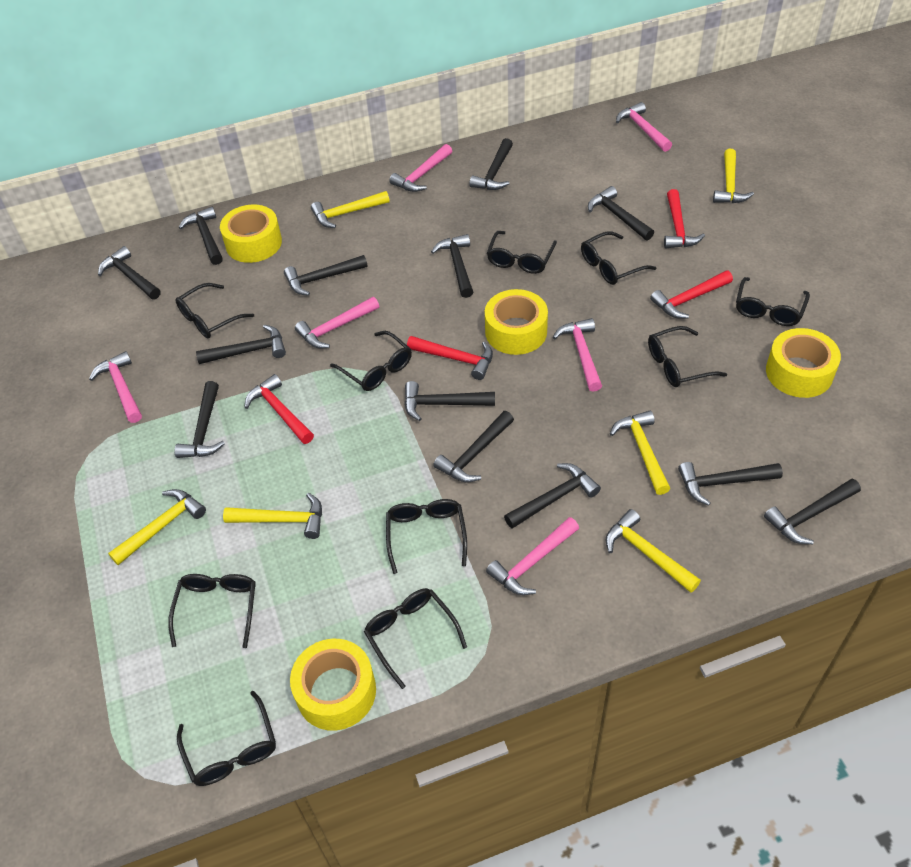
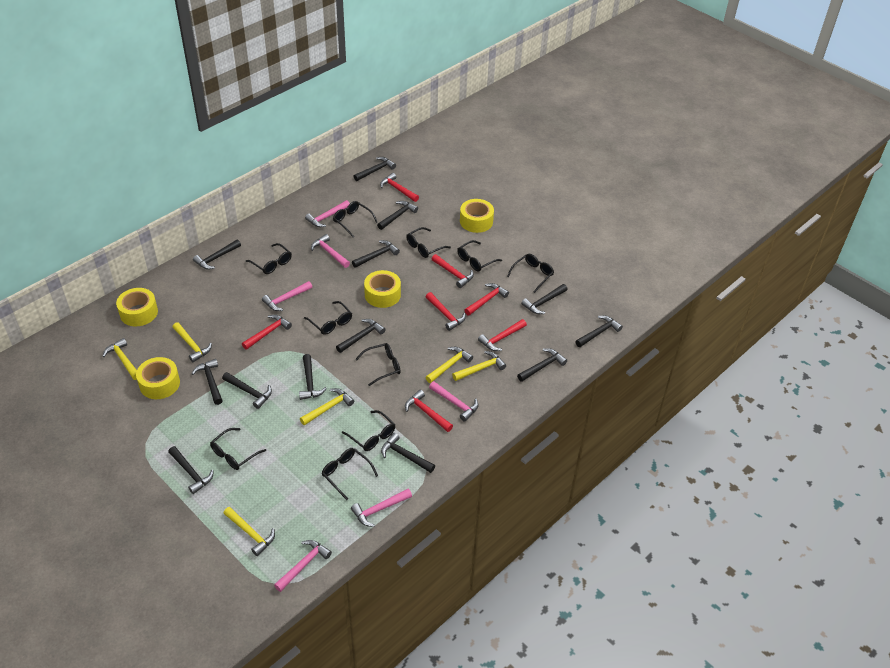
red hammer: 4 -> 7

